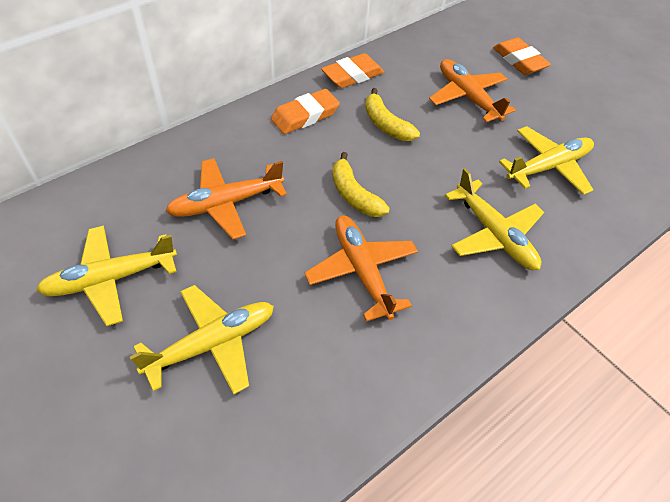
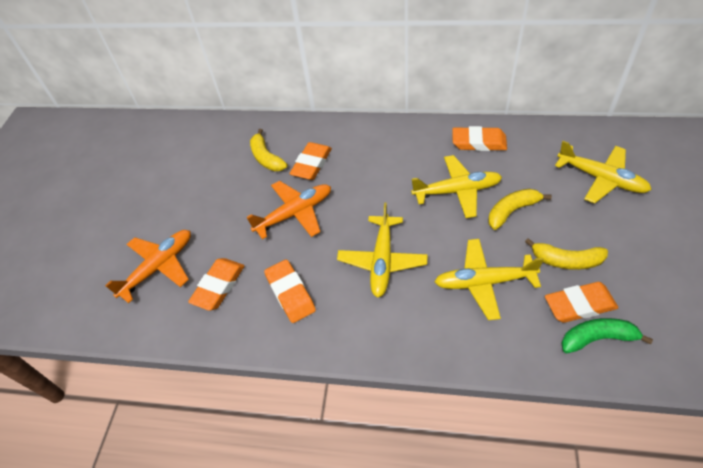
green banana: 0 -> 1
orange eraser: 3 -> 5
orange plane: 3 -> 2
yellow banana: 2 -> 3

